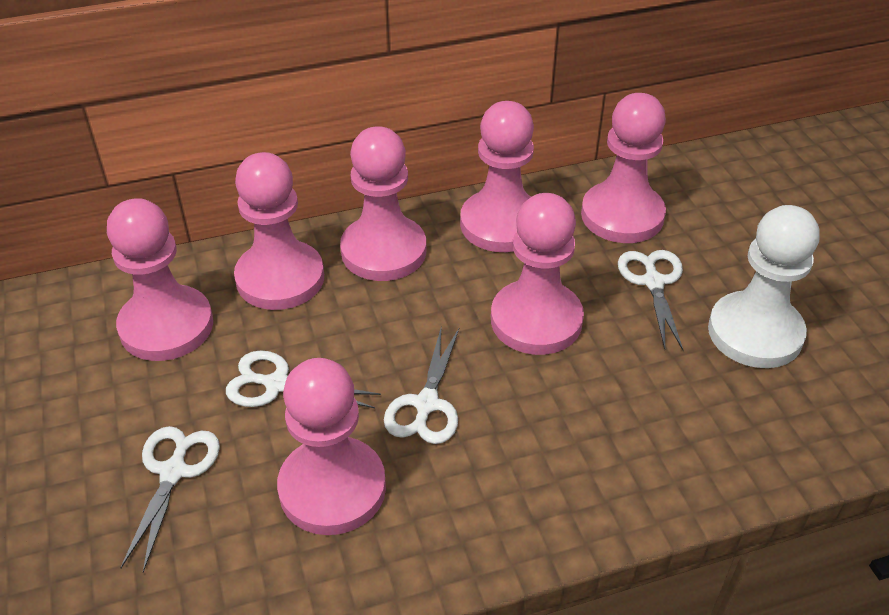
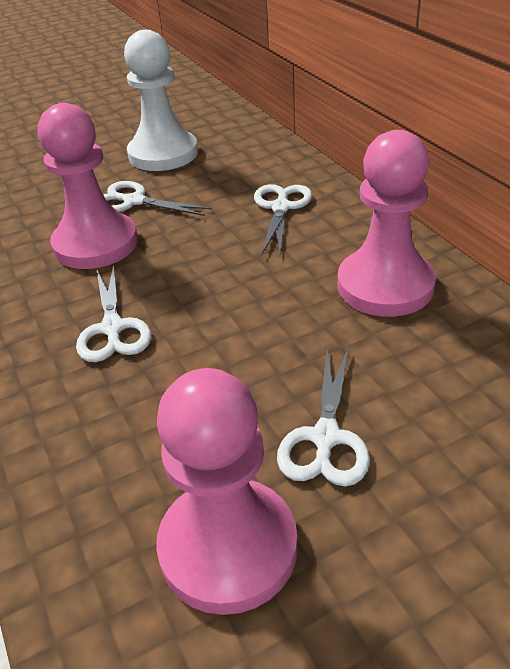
pink pawn: 7 -> 3

